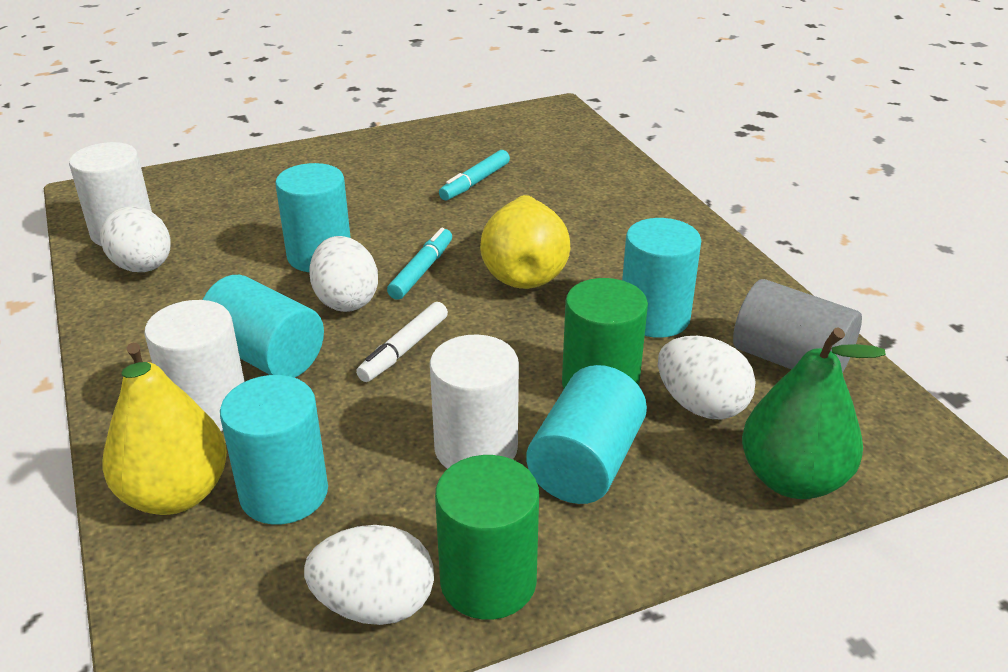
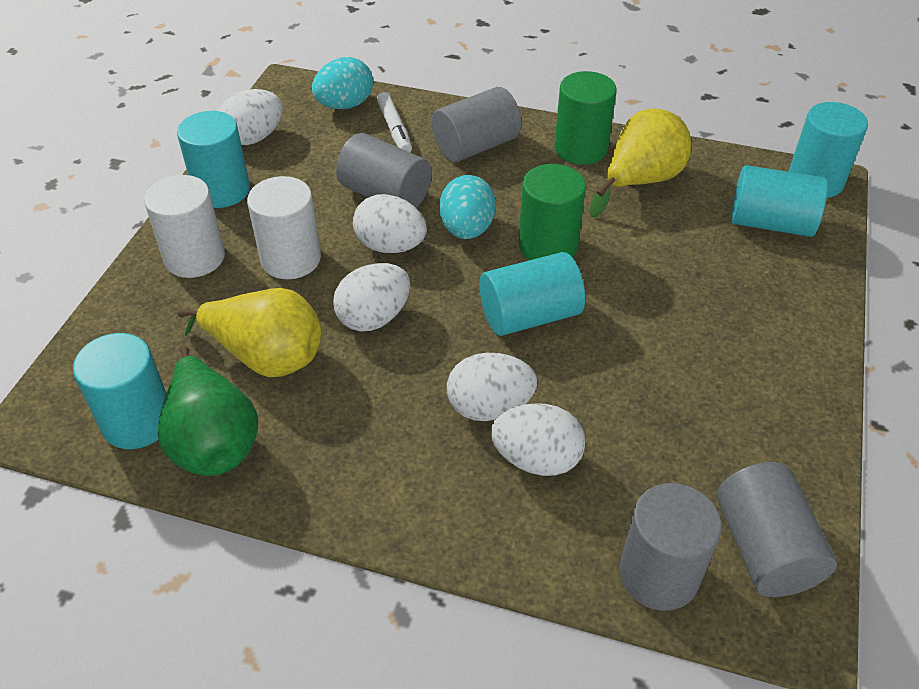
grey cylinder: 1 -> 4
turquoise egg: 0 -> 2
turquoise marker: 2 -> 0
white cylinder: 3 -> 2
white egg: 4 -> 5

